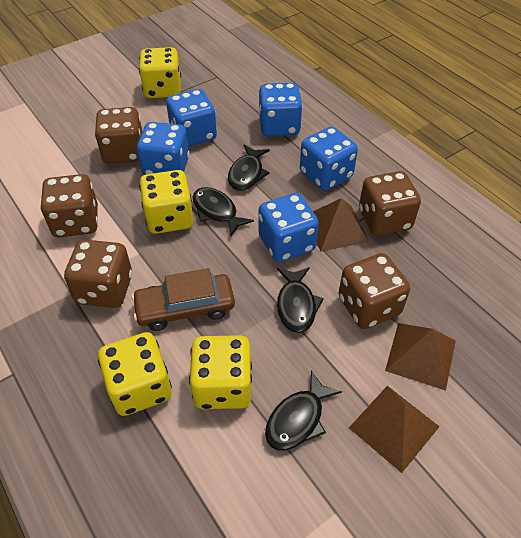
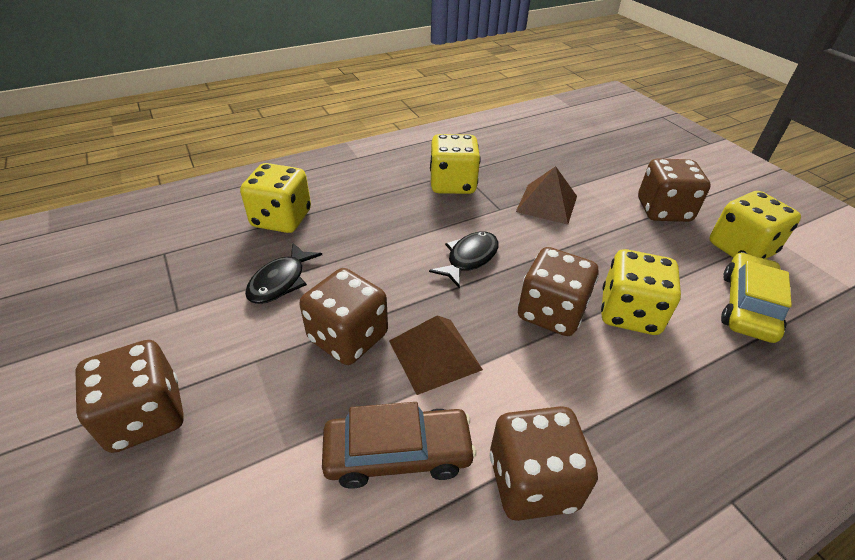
black fish: 4 -> 2
blue dice: 5 -> 0
brown pyramid: 3 -> 2
yellow car: 0 -> 1

